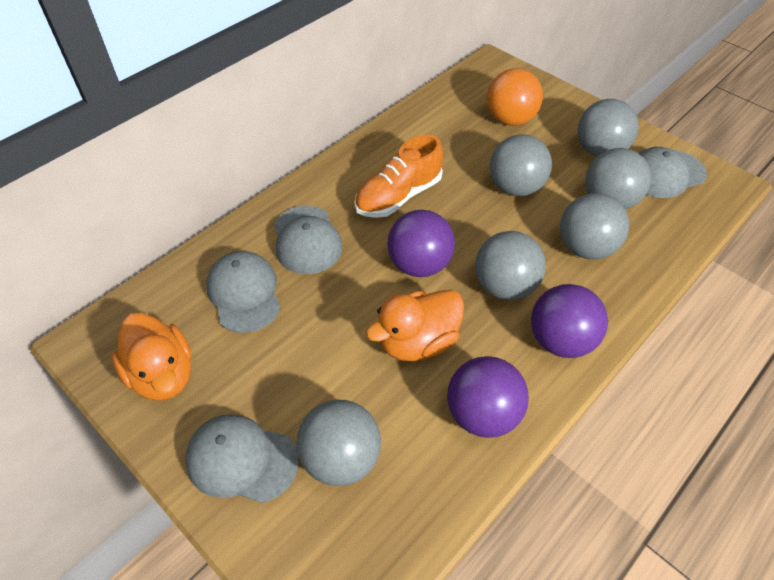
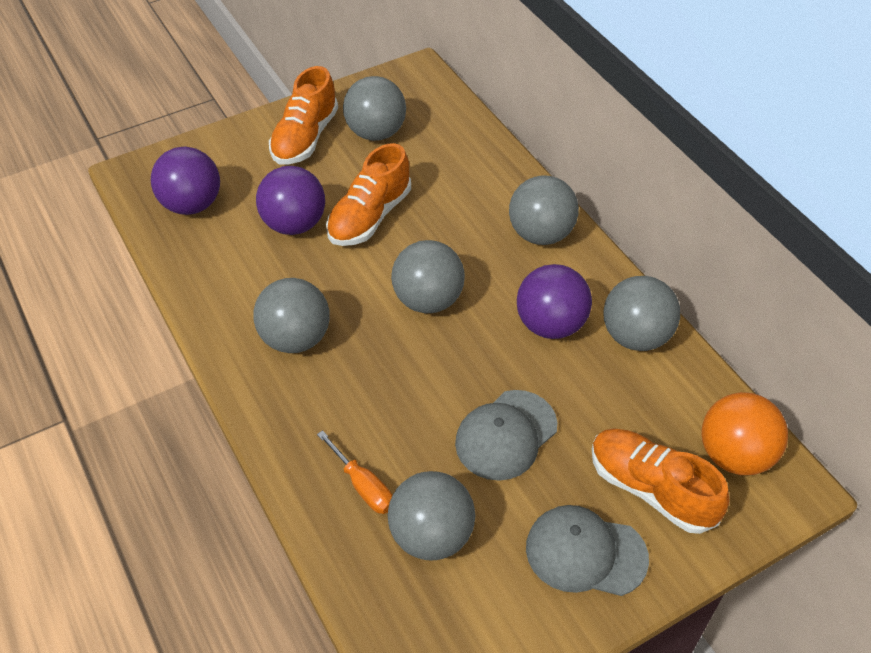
grey cap: 4 -> 2
orange duck: 2 -> 0
orange screwdriver: 0 -> 1
orange shoe: 1 -> 3

